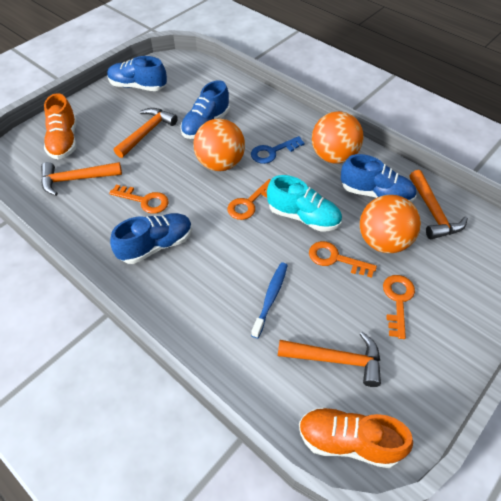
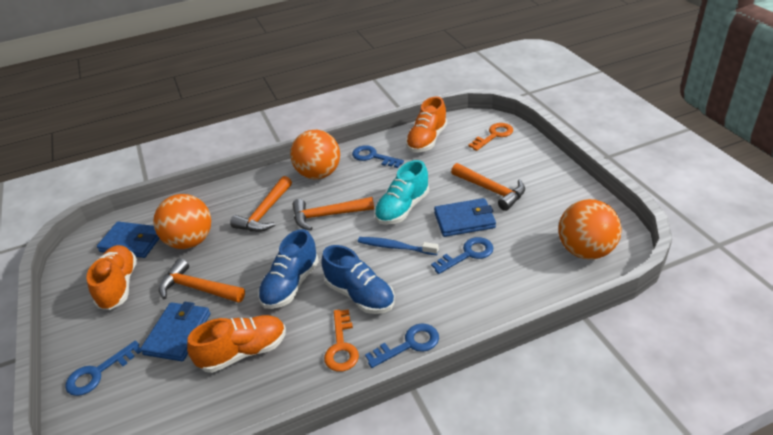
blue key: 1 -> 4
blue shoe: 4 -> 2
blue wallet: 0 -> 3
orange key: 4 -> 2
orange shoe: 2 -> 3

